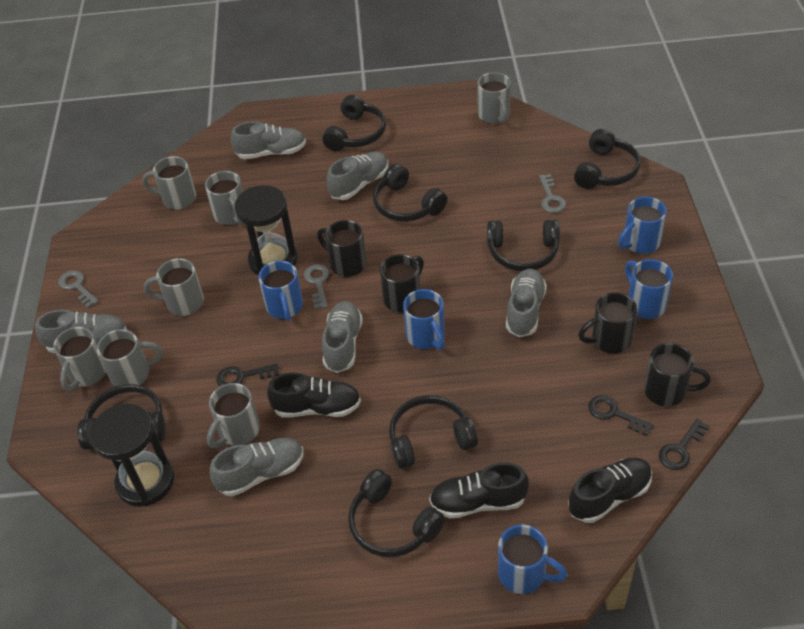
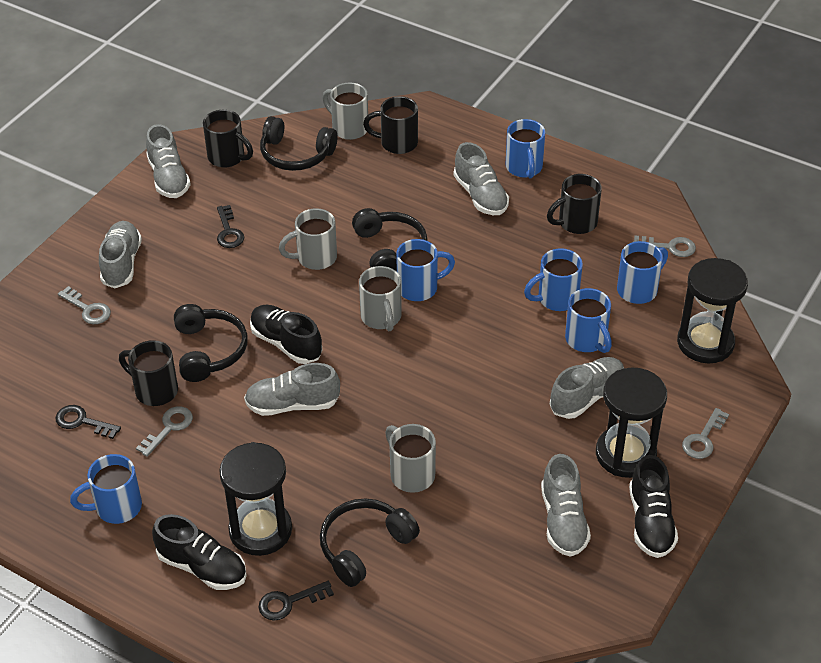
black headphones: 7 -> 4
black hourglass: 2 -> 3
blue mug: 5 -> 6
grey key: 3 -> 4
grey mug: 7 -> 4

